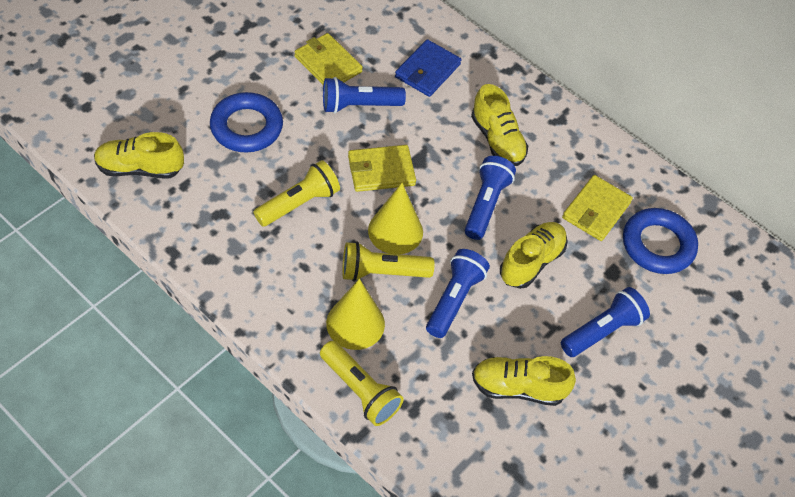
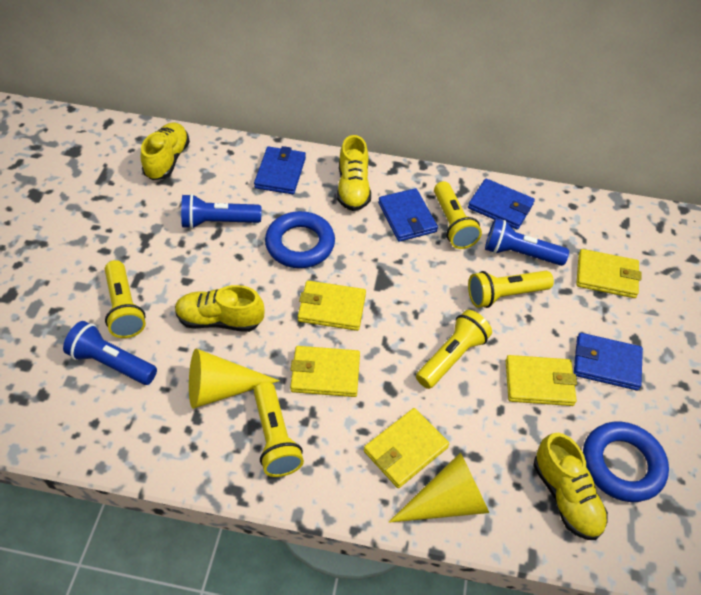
blue flashlight: 4 -> 3
blue wallet: 1 -> 4
yellow flashlight: 3 -> 5
yellow wallet: 3 -> 5

